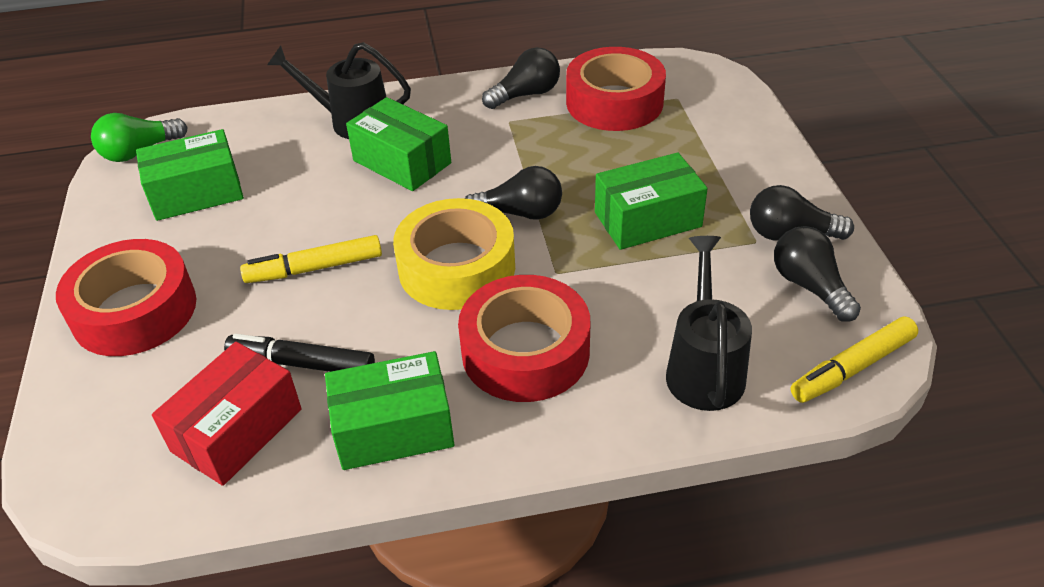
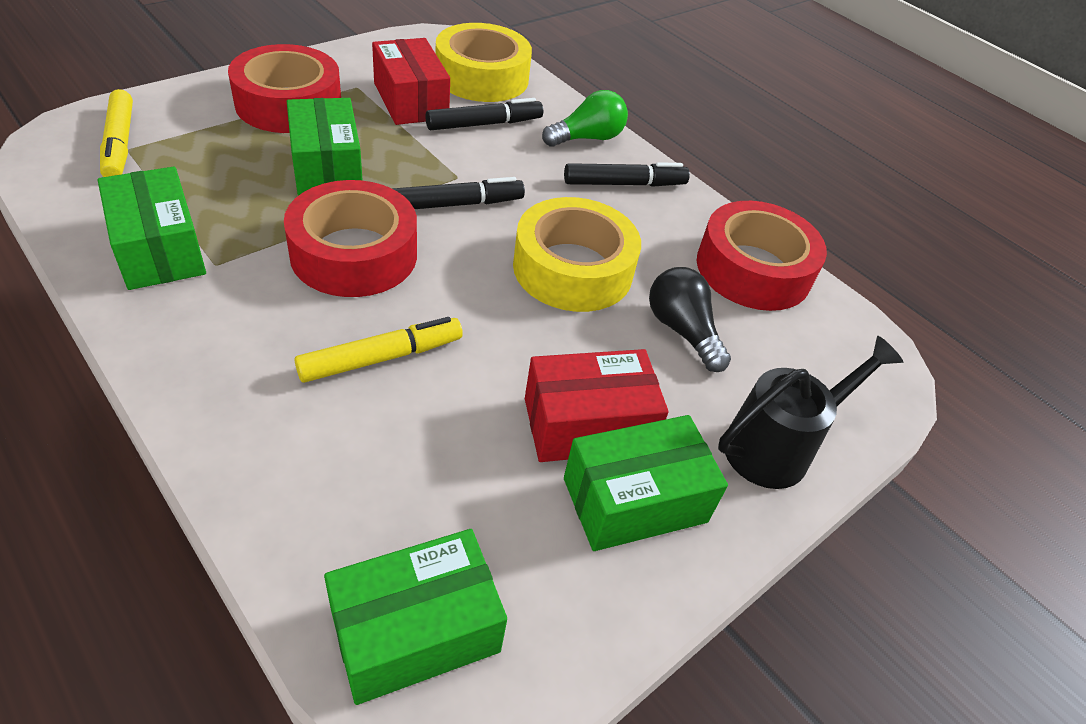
black light bulb: 4 -> 1
black marker: 1 -> 3
black watering can: 2 -> 1
red box: 1 -> 2
yellow tape: 1 -> 2

